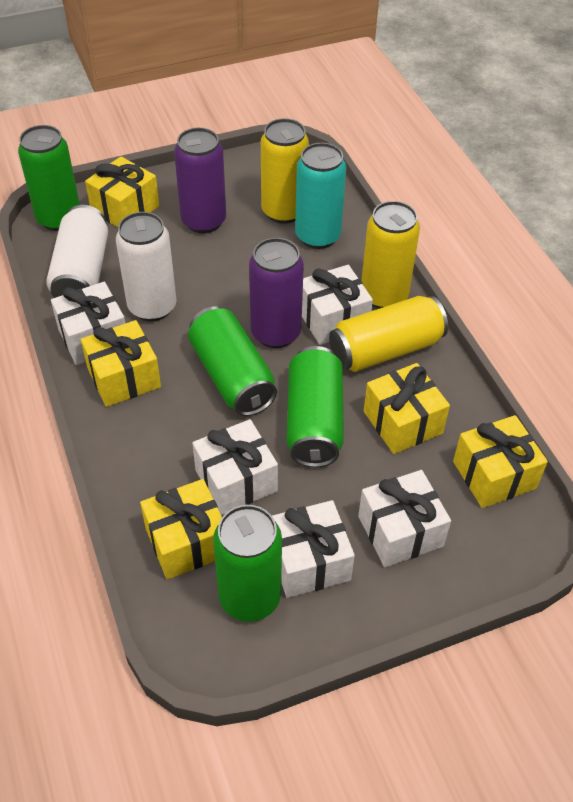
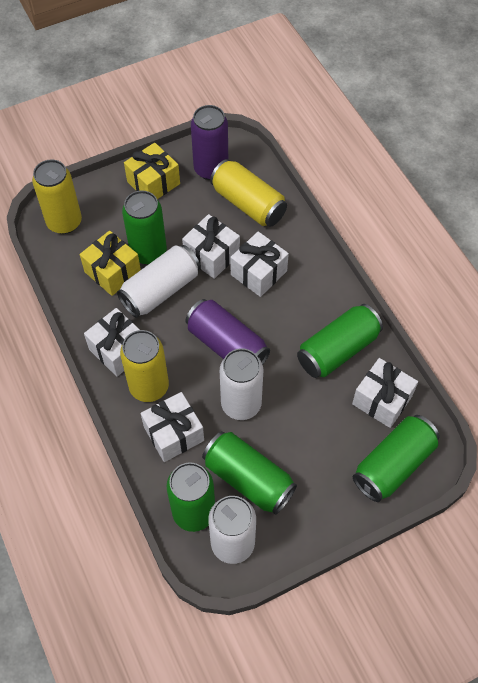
green can: 4 -> 5
turquoise can: 1 -> 0
white can: 2 -> 3
yellow gift: 5 -> 2

